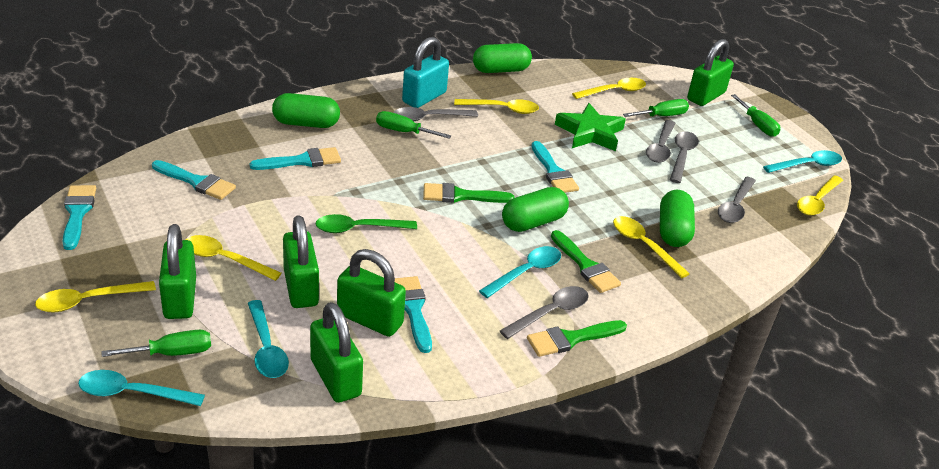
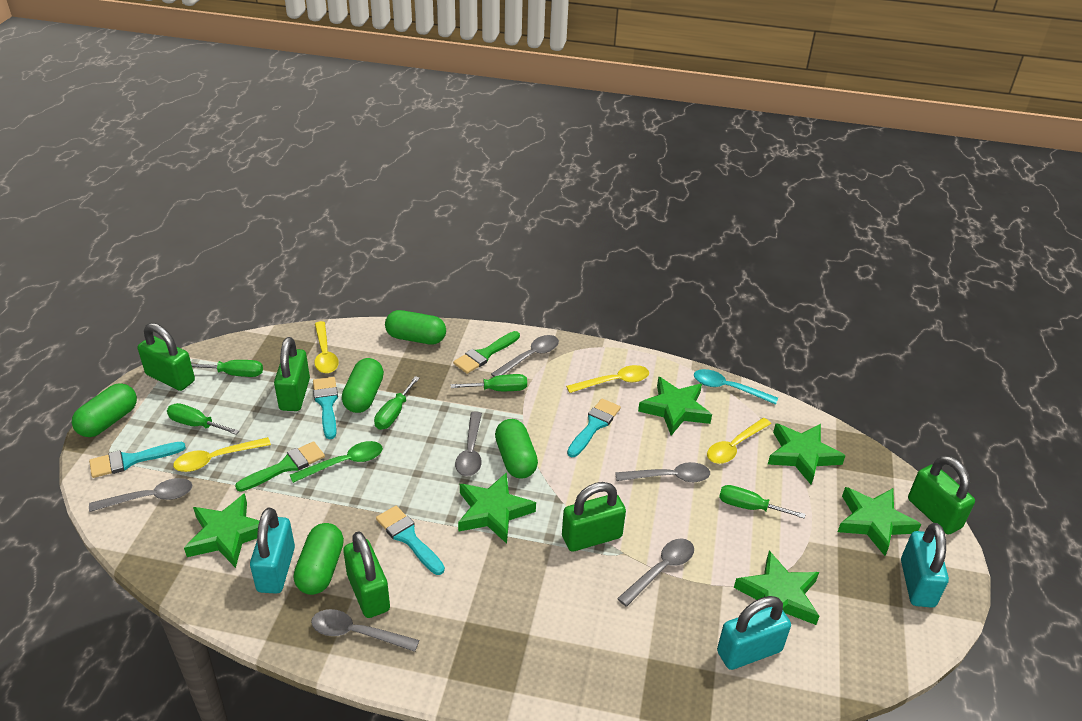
green brush: 3 -> 2
green capsule: 4 -> 5
green screwdriver: 4 -> 5
green star: 1 -> 6
grey spoon: 5 -> 6
turquoise brush: 5 -> 4
turquoise padlock: 1 -> 3
turquoise spoon: 4 -> 1
yellow spoon: 6 -> 4

